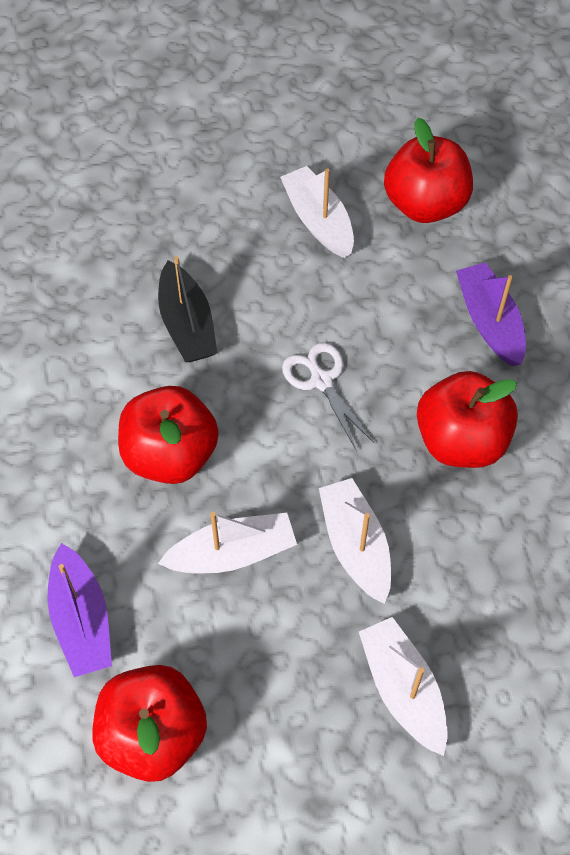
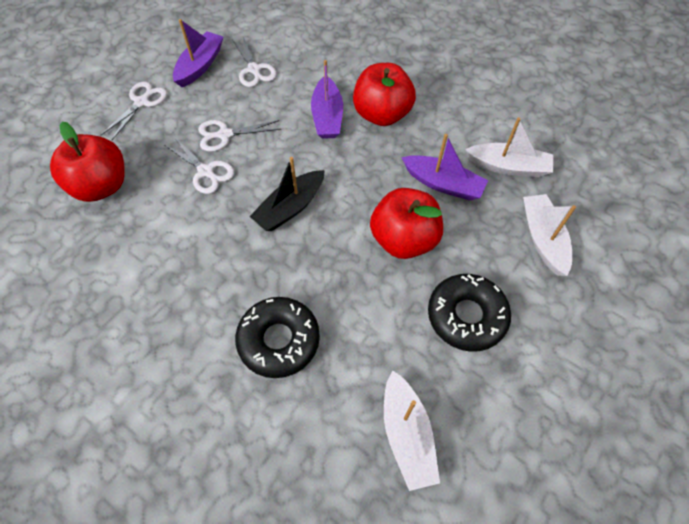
black donut: 0 -> 2
purple boat: 2 -> 3
red apple: 4 -> 3
white boat: 4 -> 3
white scissors: 1 -> 4

